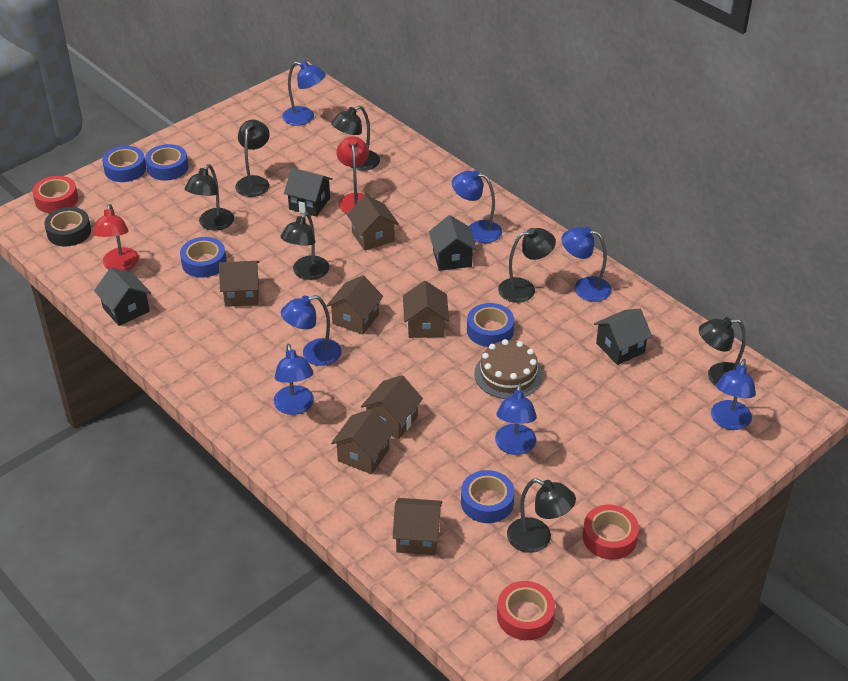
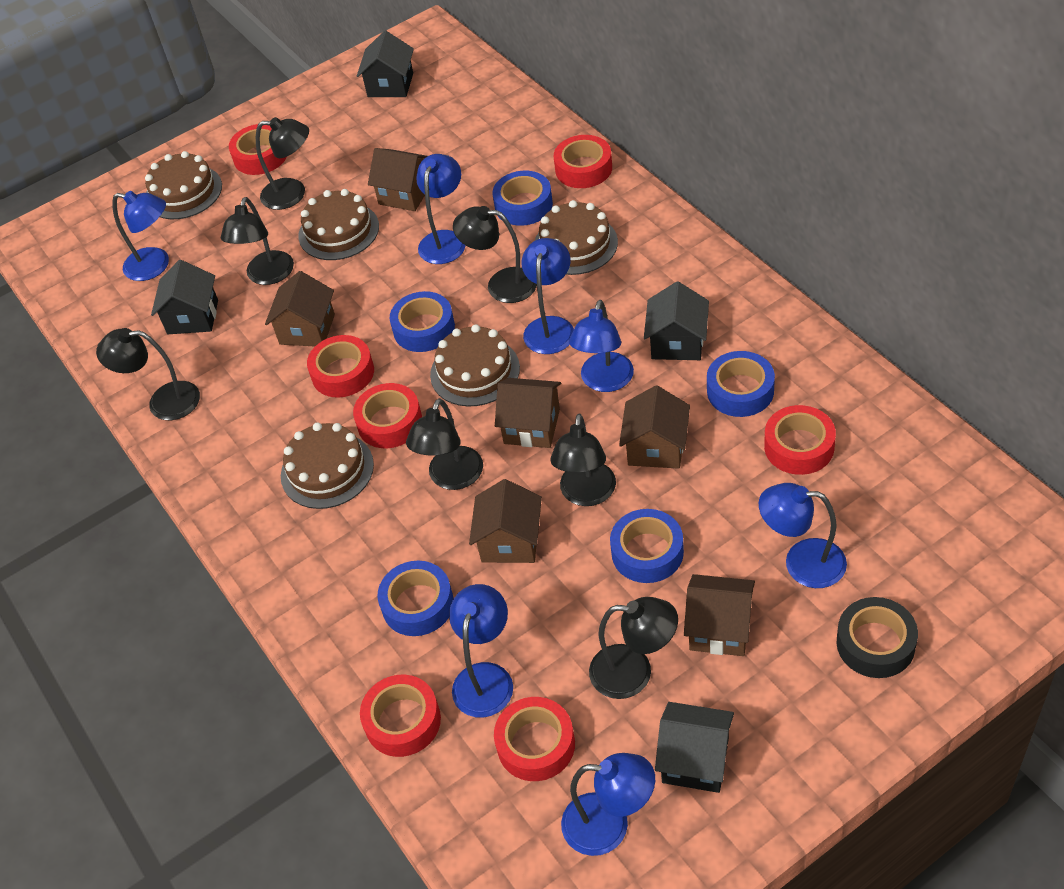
brown cake: 1 -> 5
brown house: 7 -> 6
red lamp: 2 -> 0
red tape: 3 -> 7

